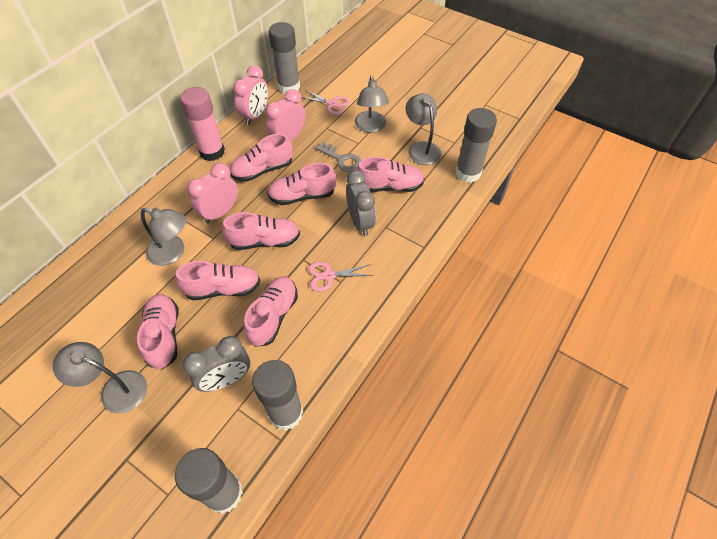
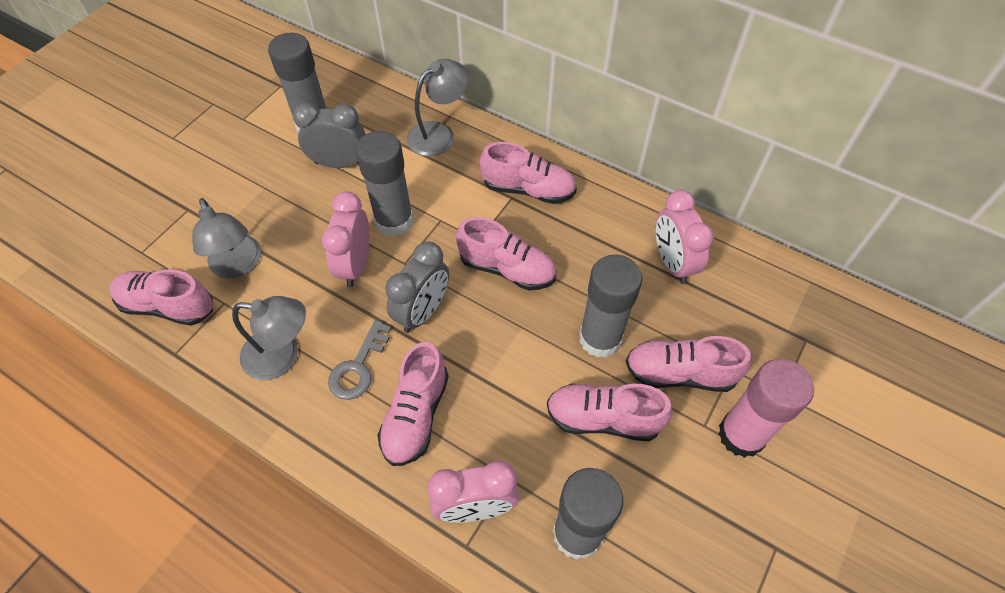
grey lamp: 4 -> 3
pink scissors: 2 -> 0
pink shoe: 7 -> 6

